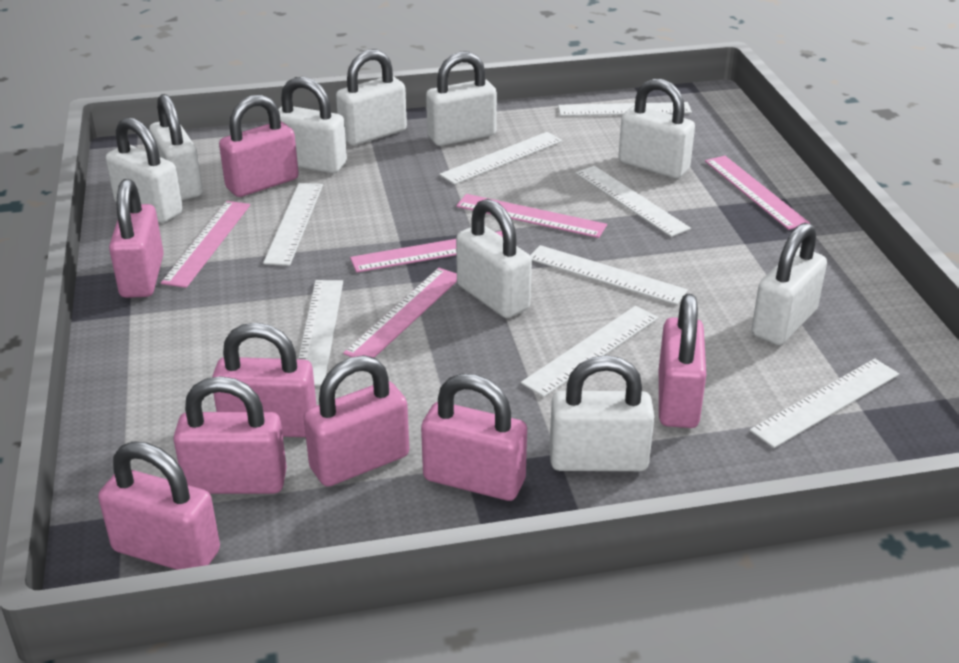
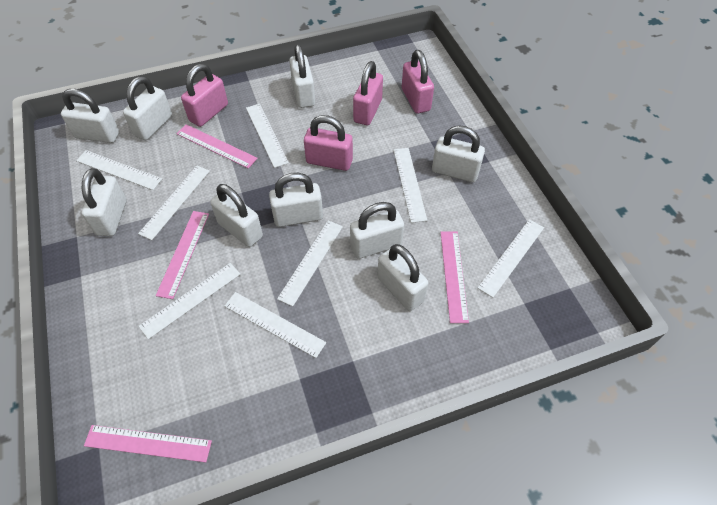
pink padlock: 8 -> 4
pink ruler: 5 -> 4

